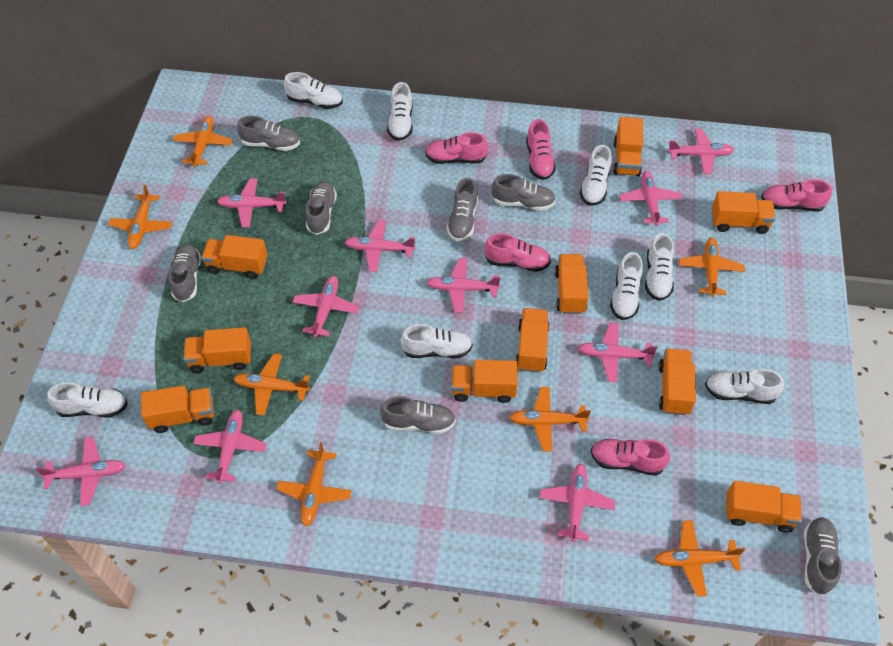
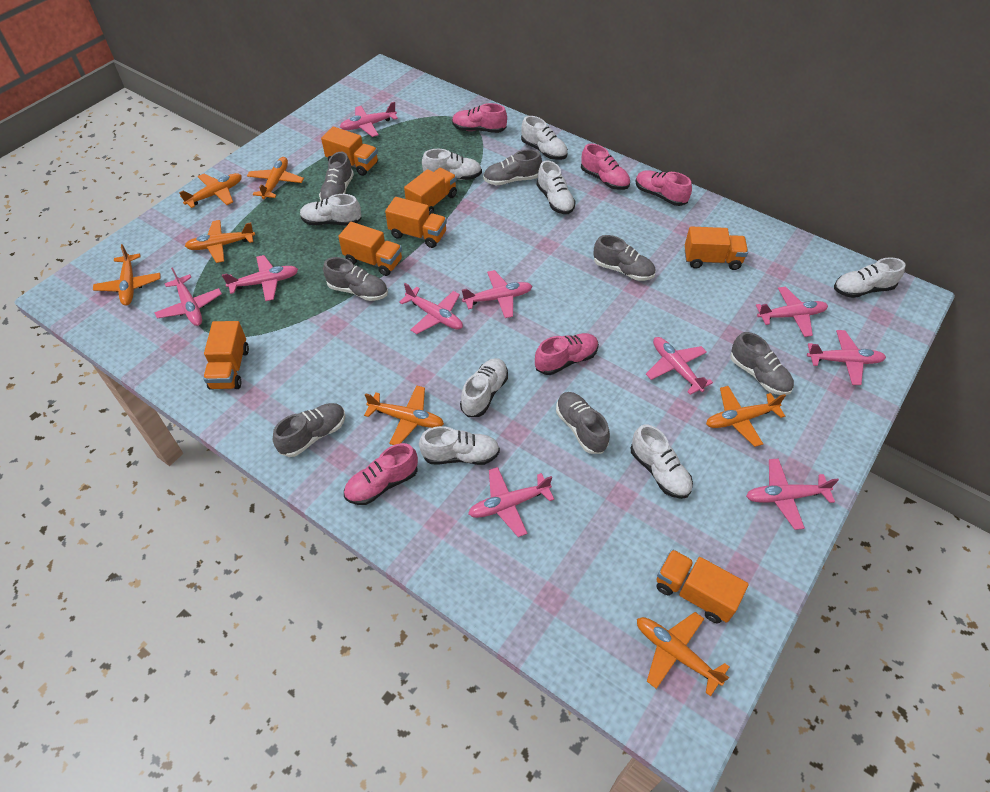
orange truck: 10 -> 7

